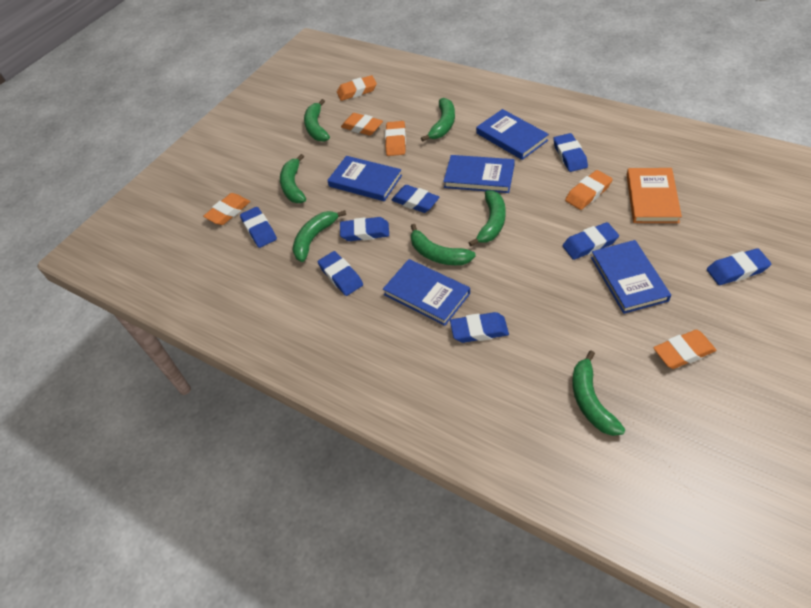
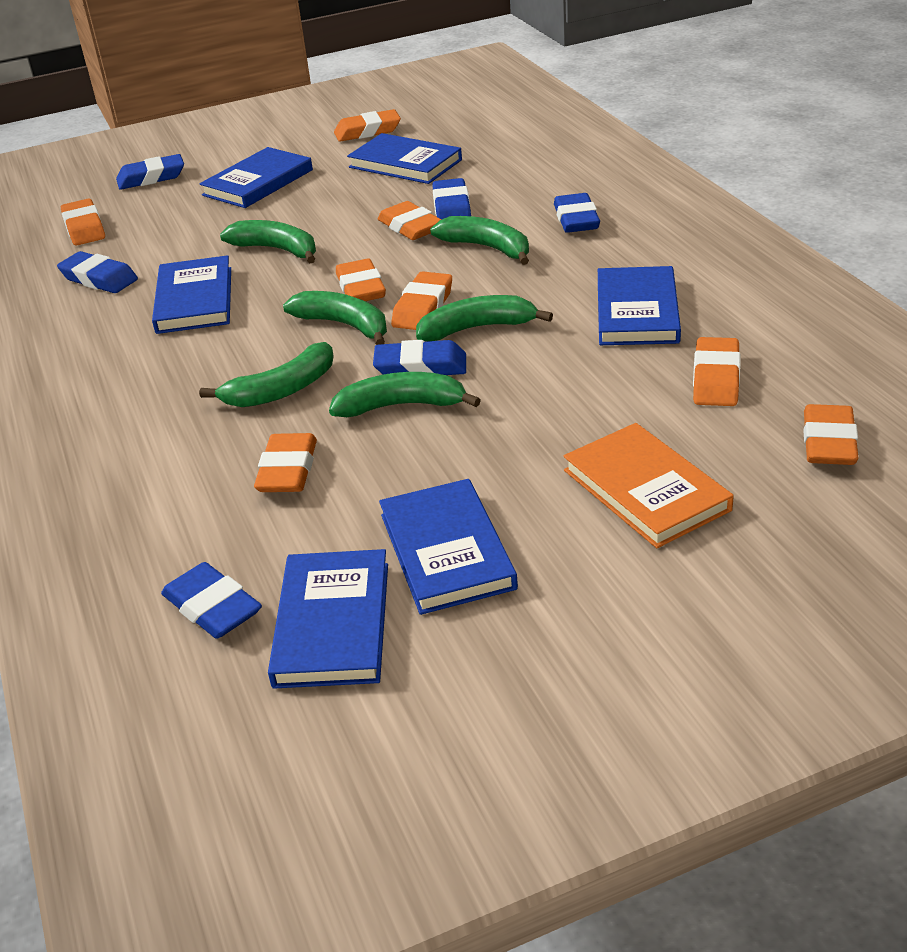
blue book: 5 -> 6
blue eraser: 8 -> 6
green banana: 7 -> 6
orange eraser: 6 -> 8

